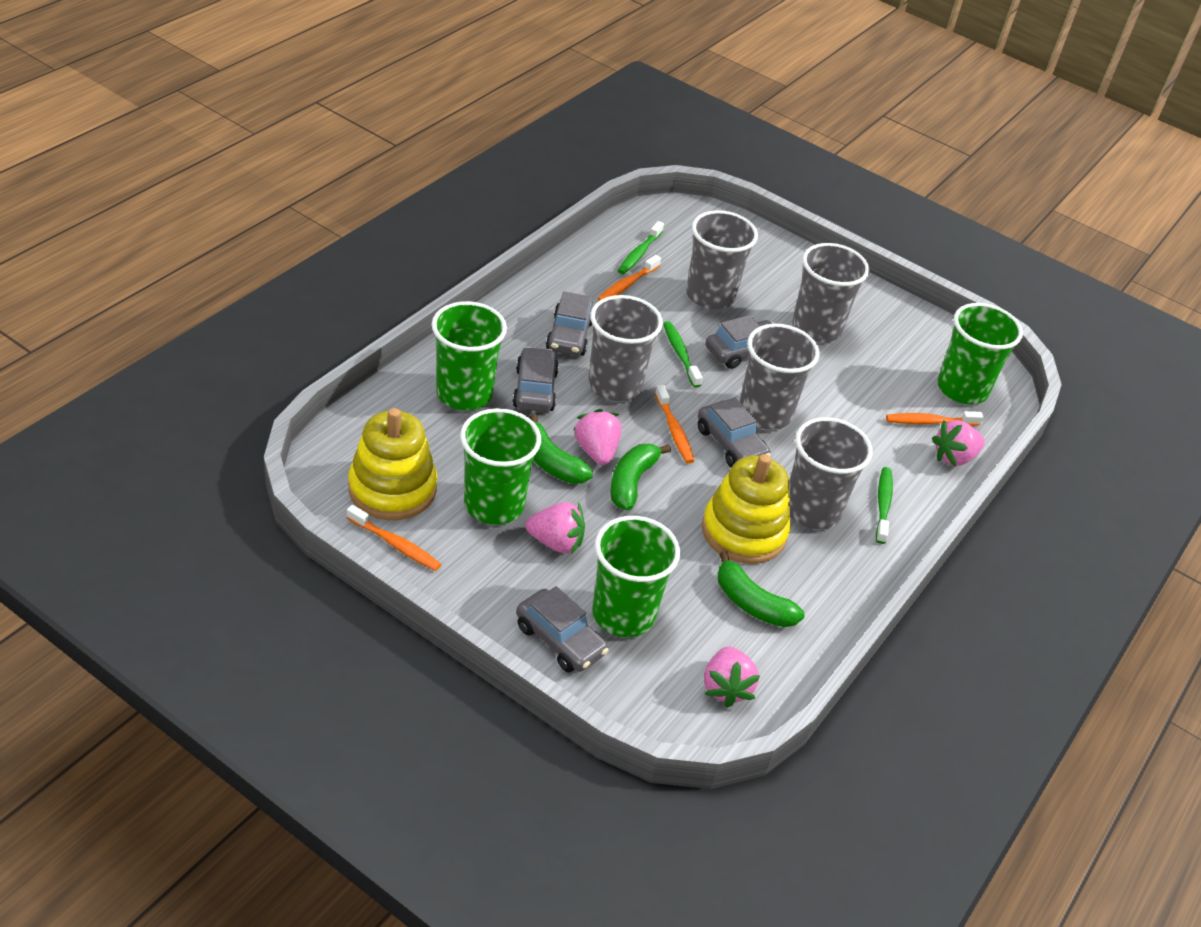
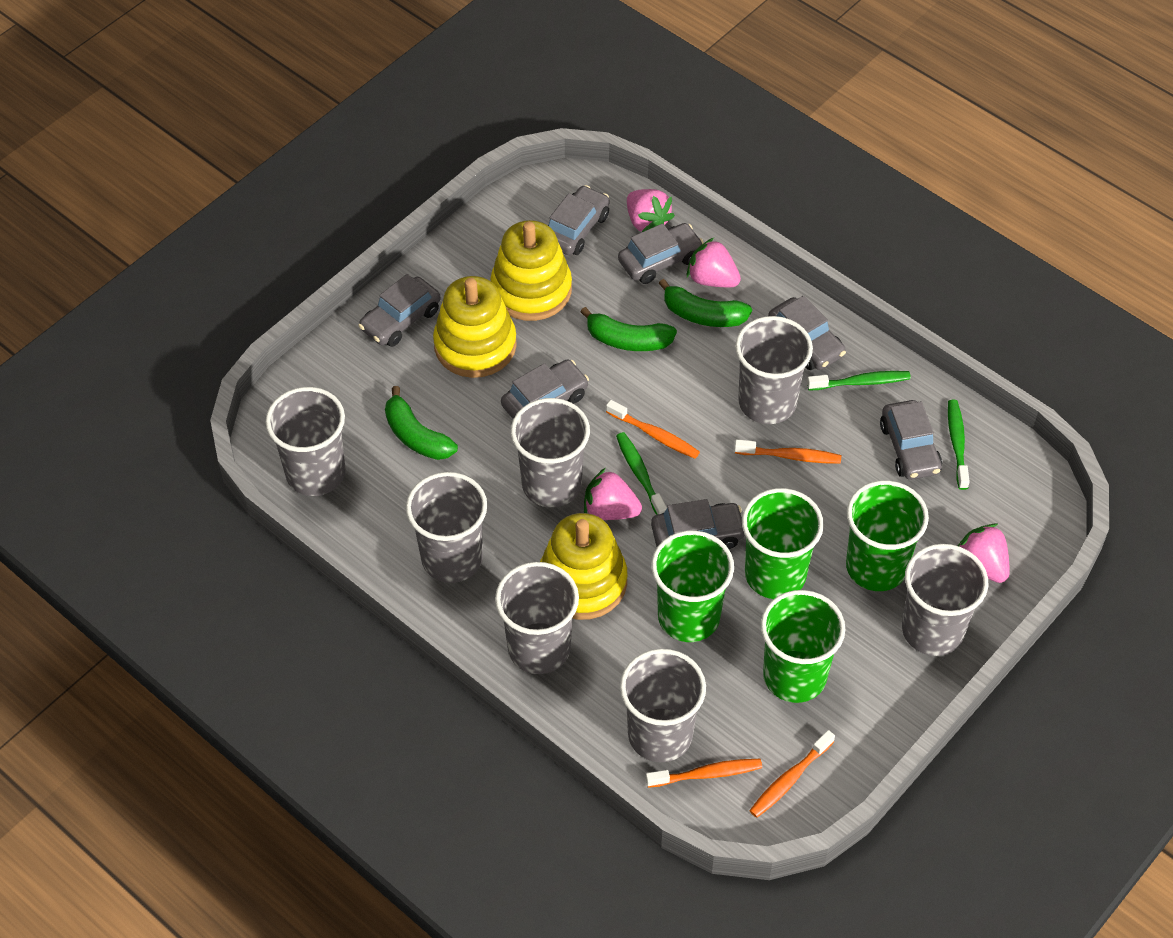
grey car: 5 -> 7
grey cup: 5 -> 7
yellow stacking toy: 2 -> 3

